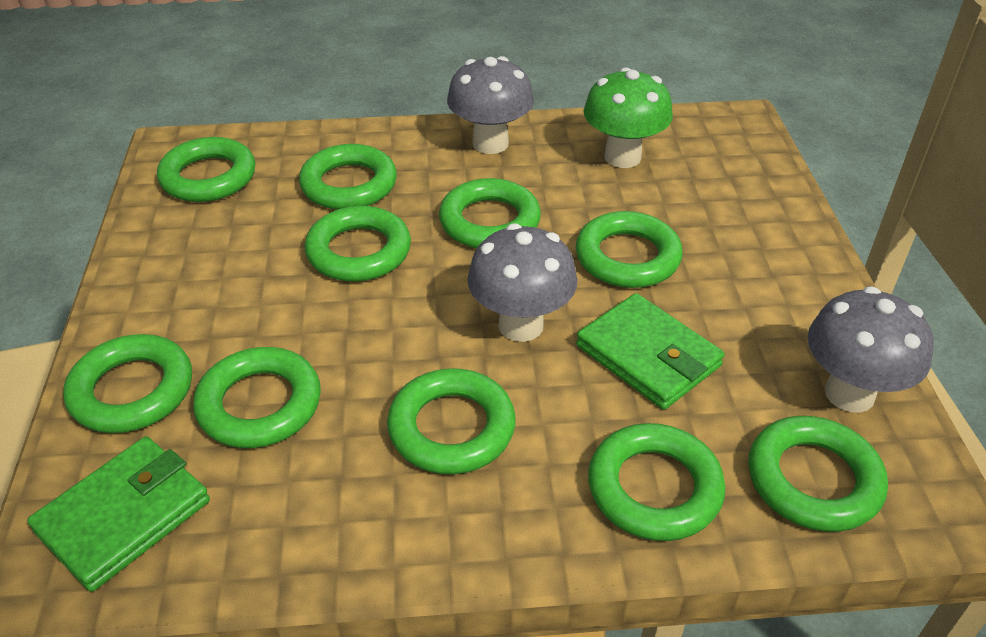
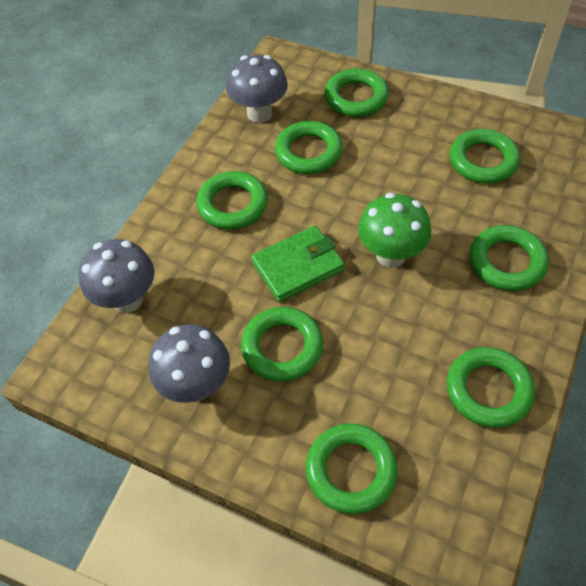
green ring: 10 -> 8
green wallet: 2 -> 1

